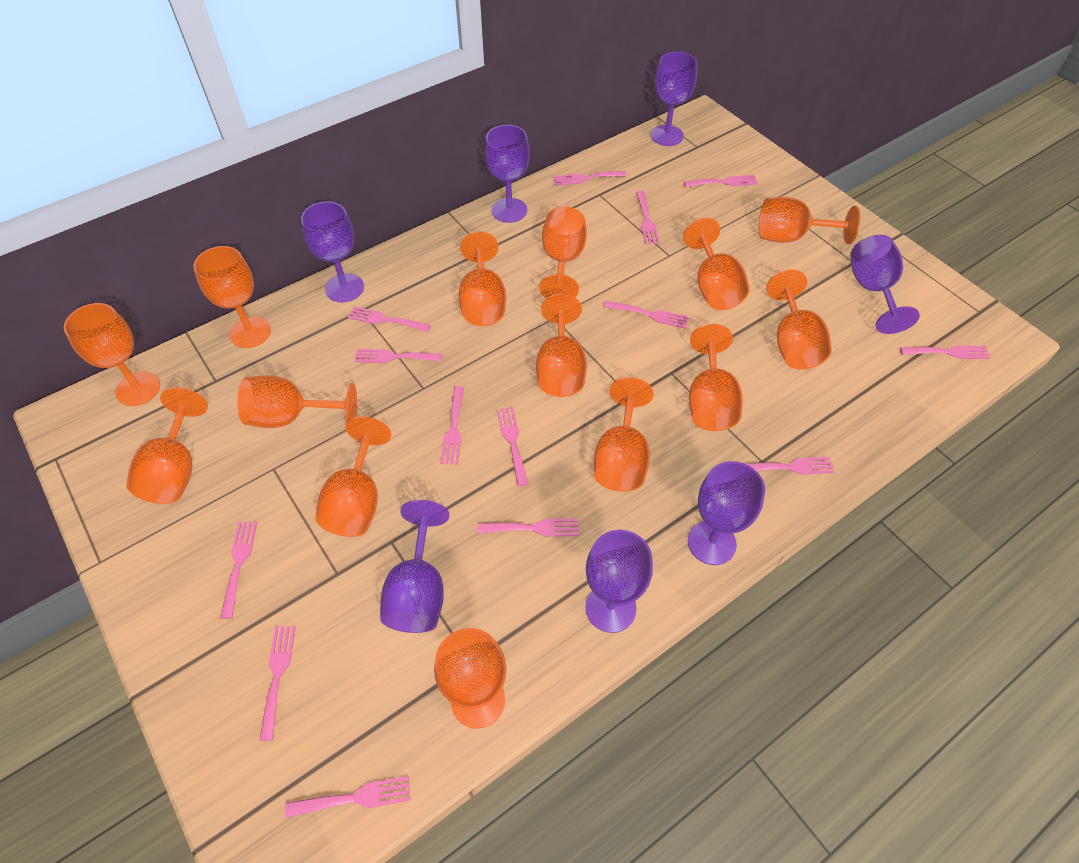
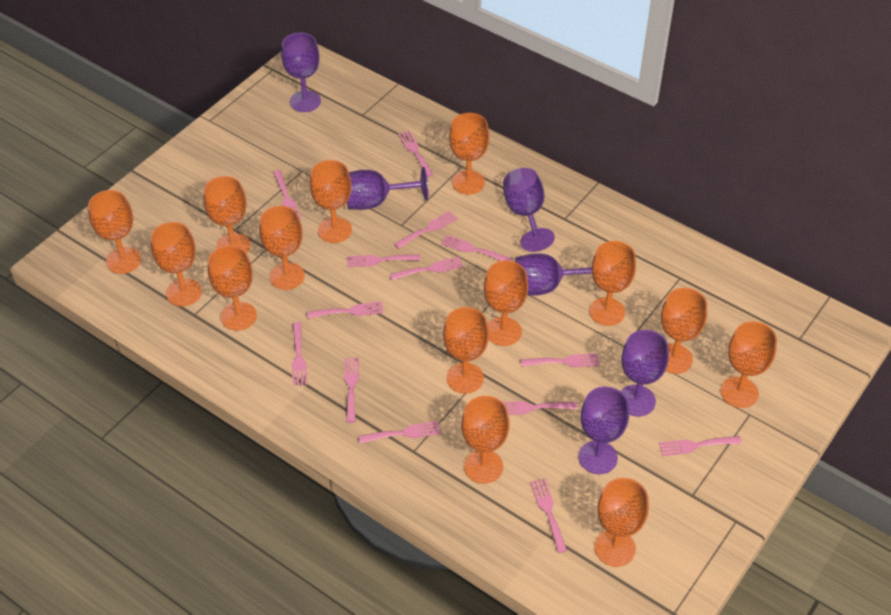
purple goblet: 7 -> 6

